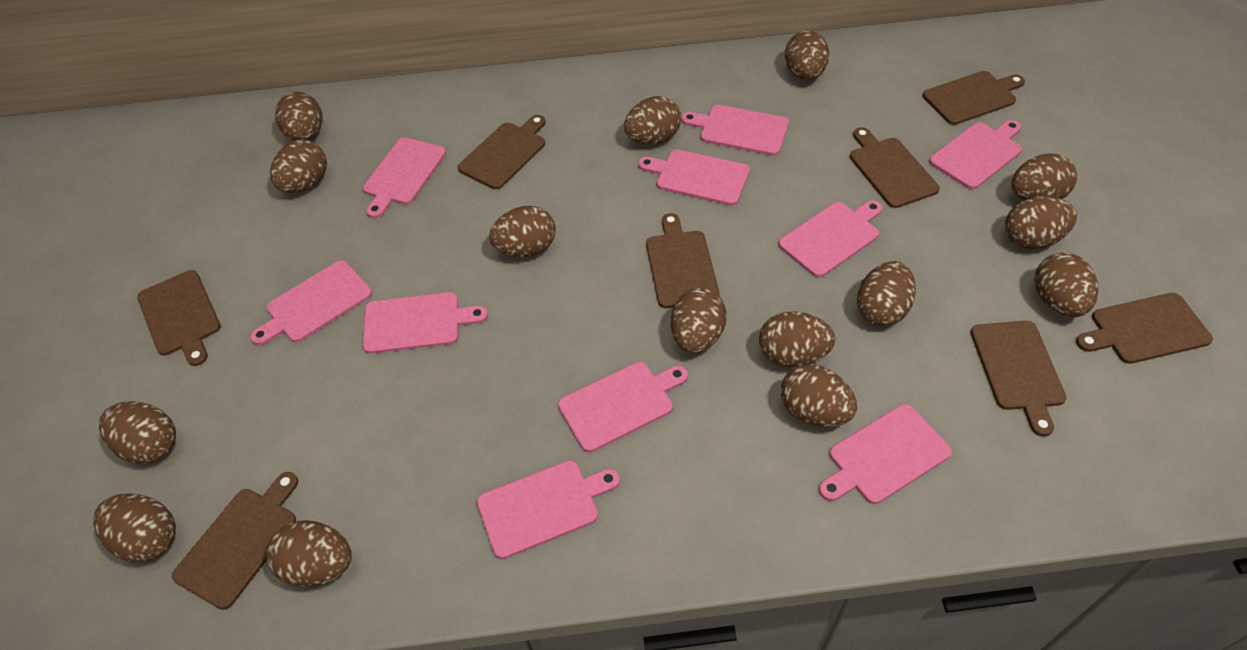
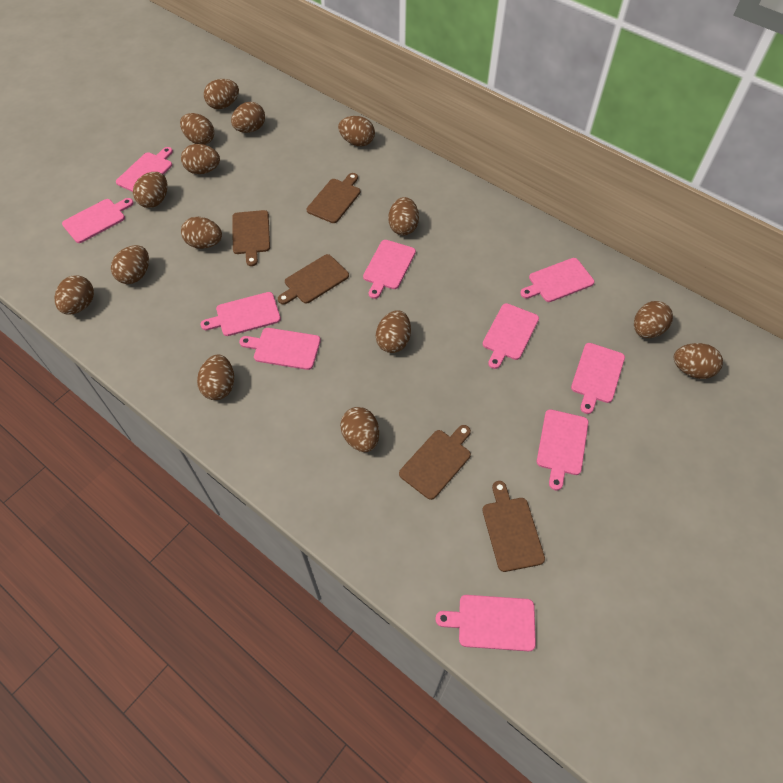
brown cutting board: 8 -> 5

